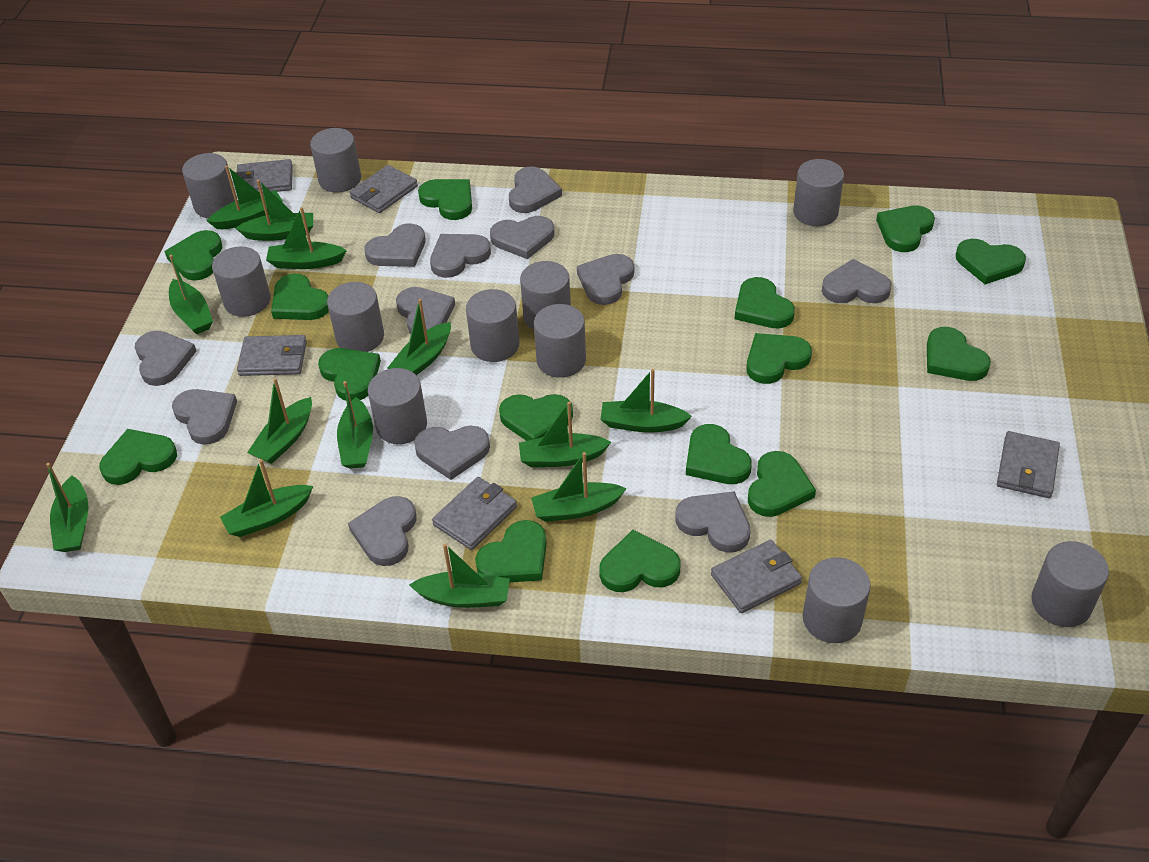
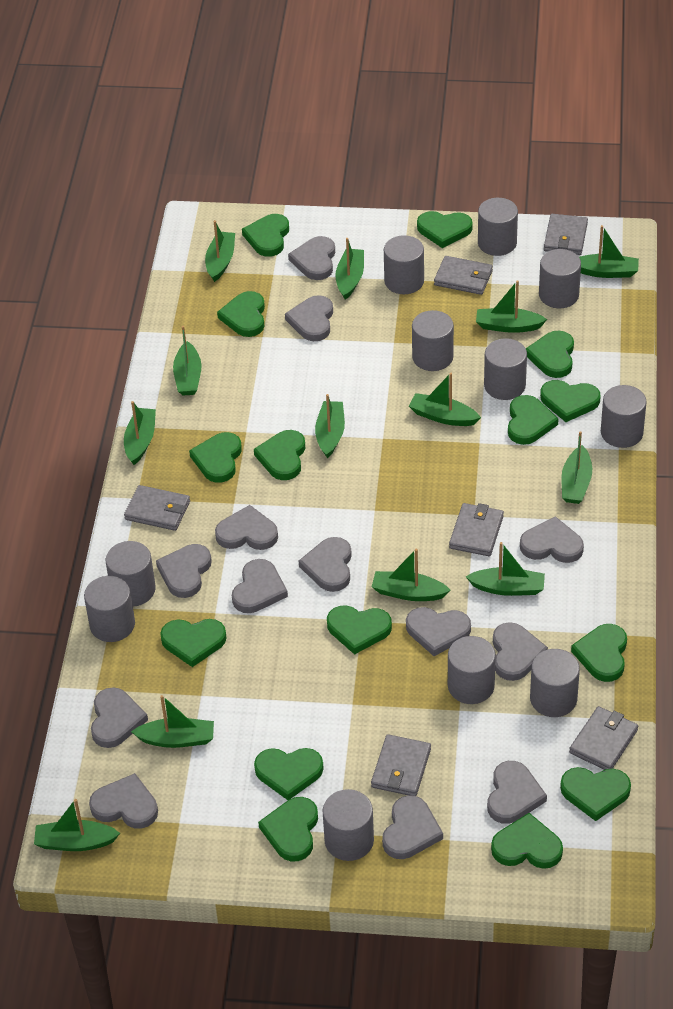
grey heart: 12 -> 13

